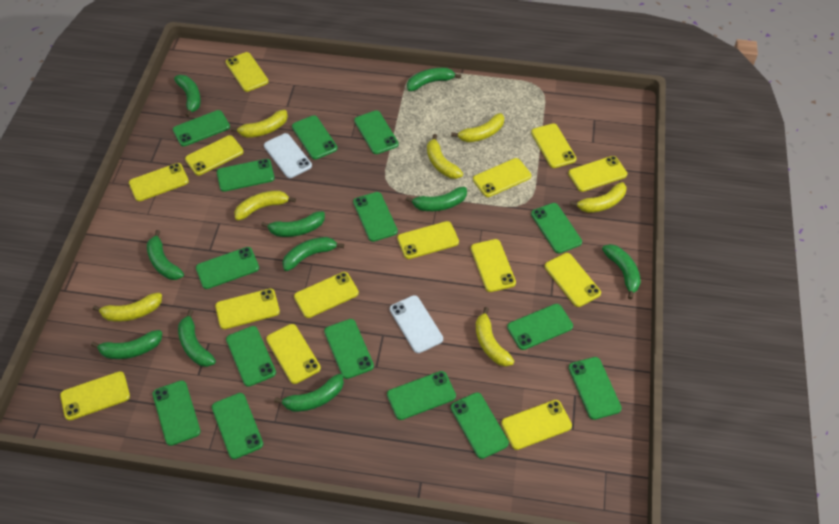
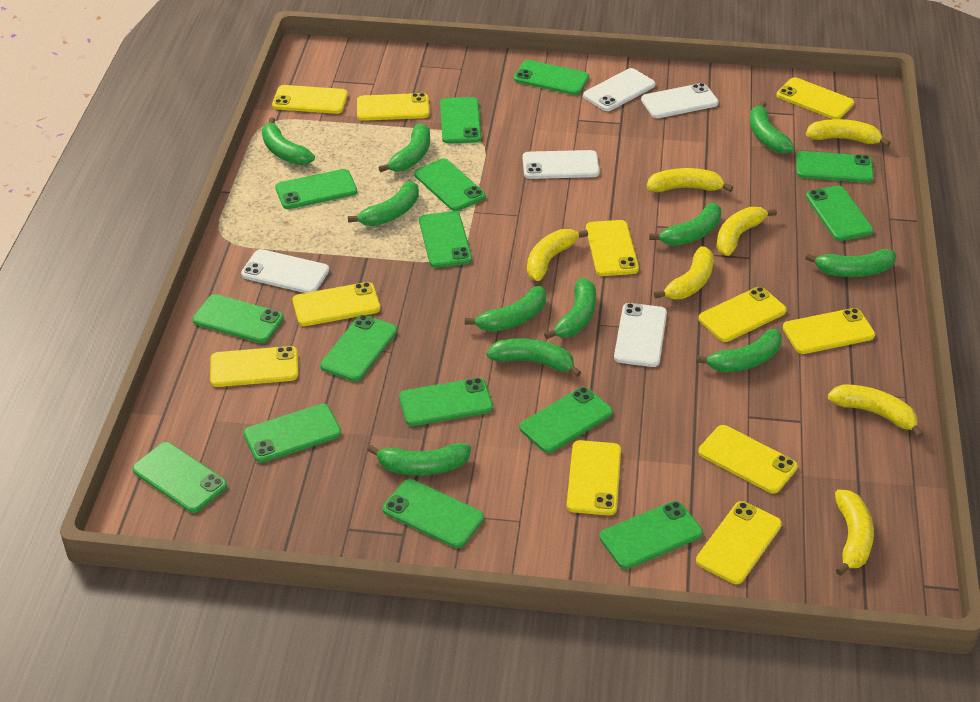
green banana: 10 -> 11
white phone: 2 -> 5
yellow phone: 14 -> 11

